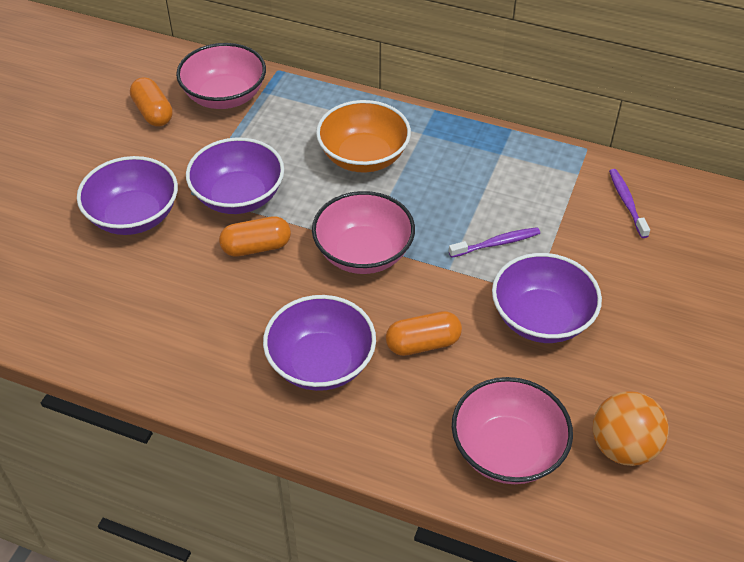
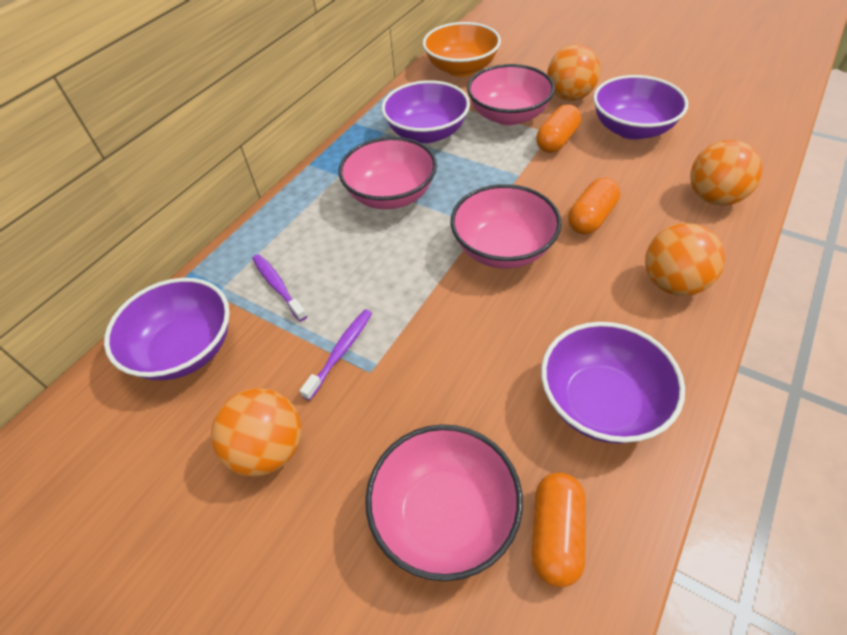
orange ball: 1 -> 4
pink bowl: 3 -> 4

